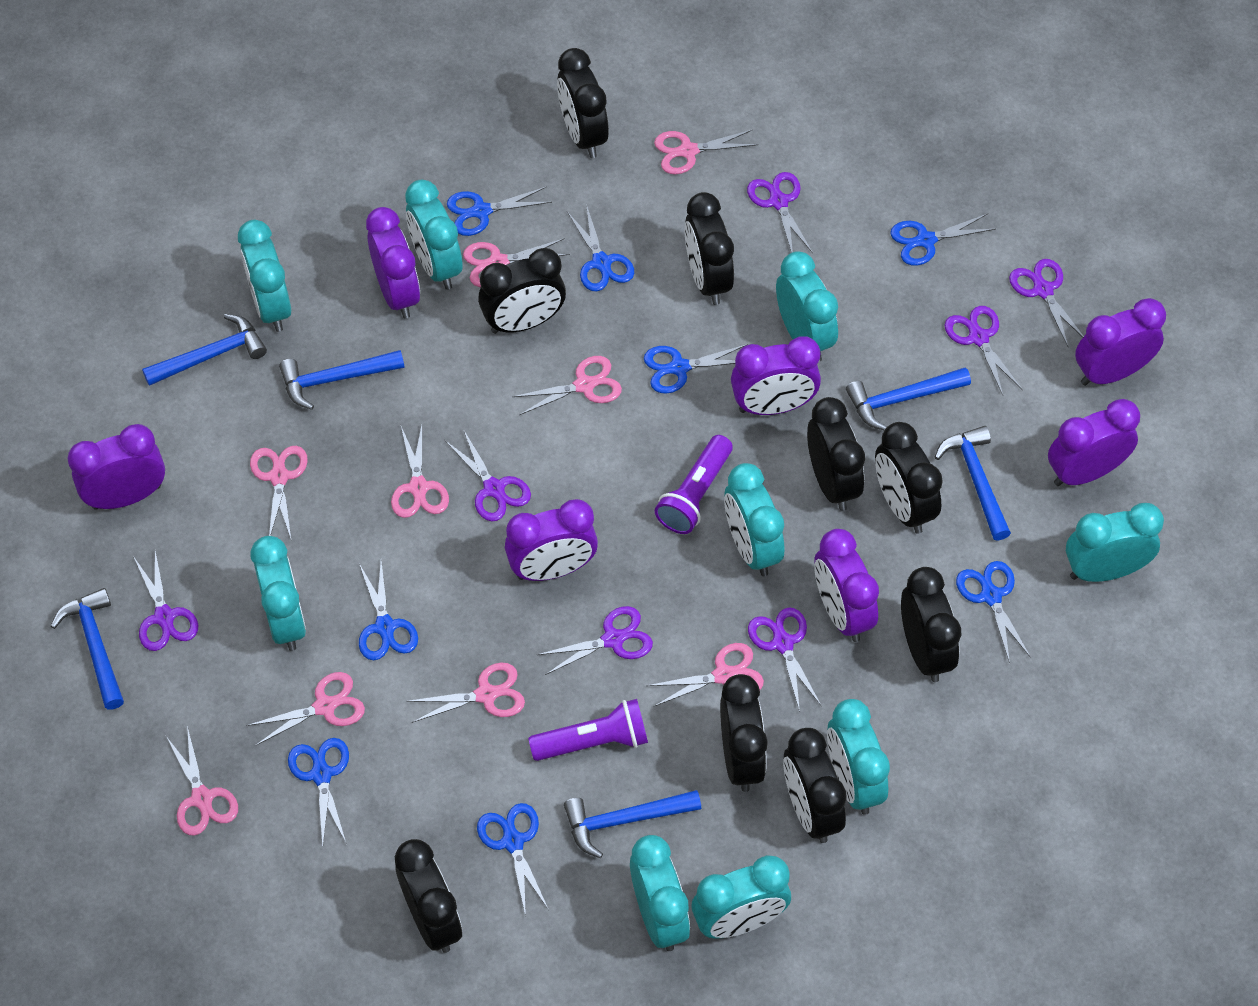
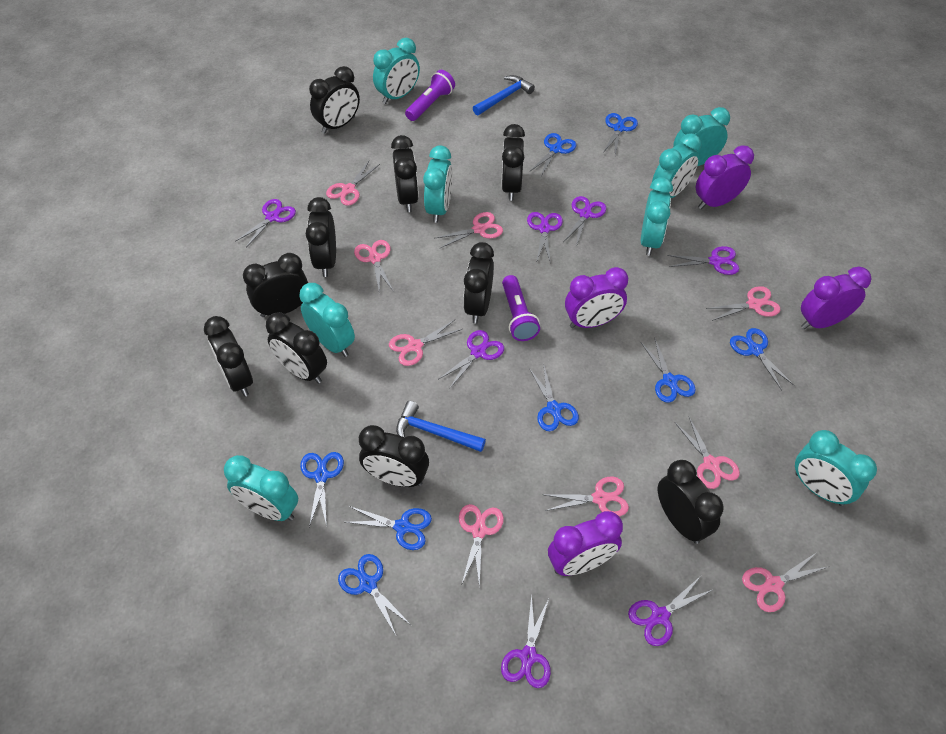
black clock: 9 -> 10
blue hammer: 6 -> 2
purple clock: 7 -> 4
turquoise clock: 9 -> 8

